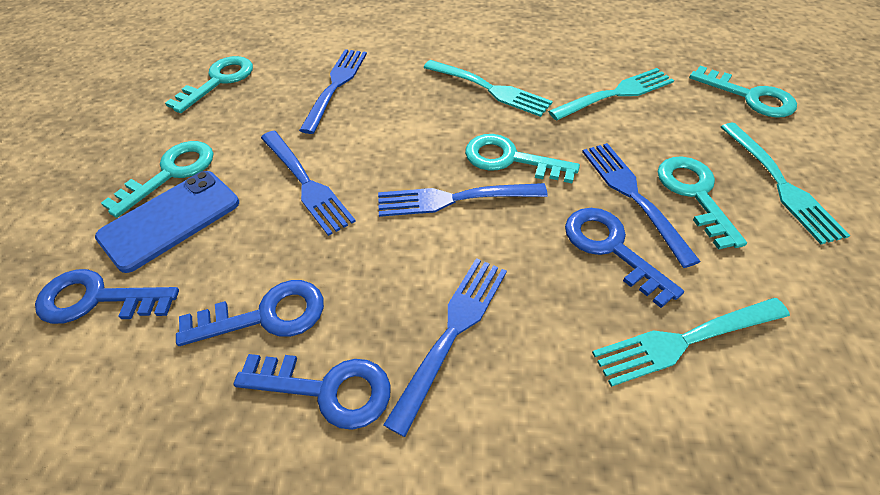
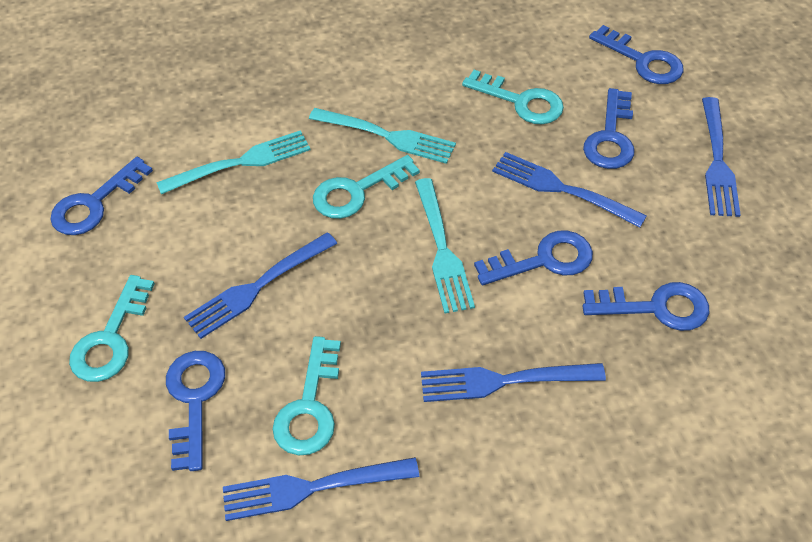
blue key: 4 -> 6
blue phone: 1 -> 0
turquoise fork: 4 -> 3
turquoise key: 5 -> 4

